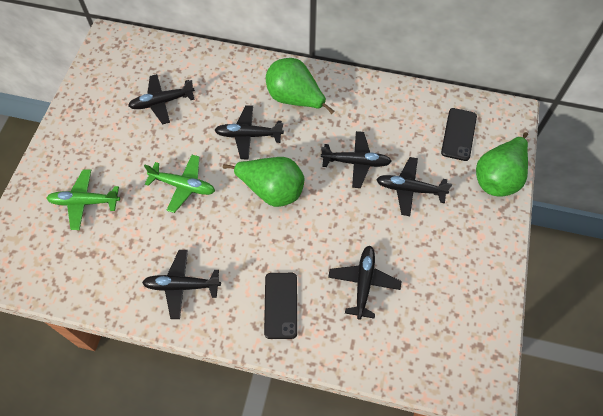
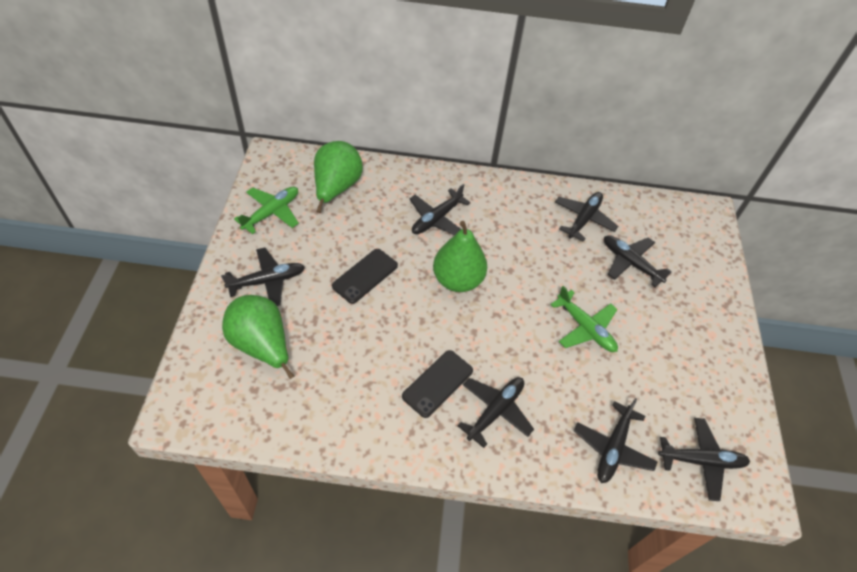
black plane: 6 -> 7

